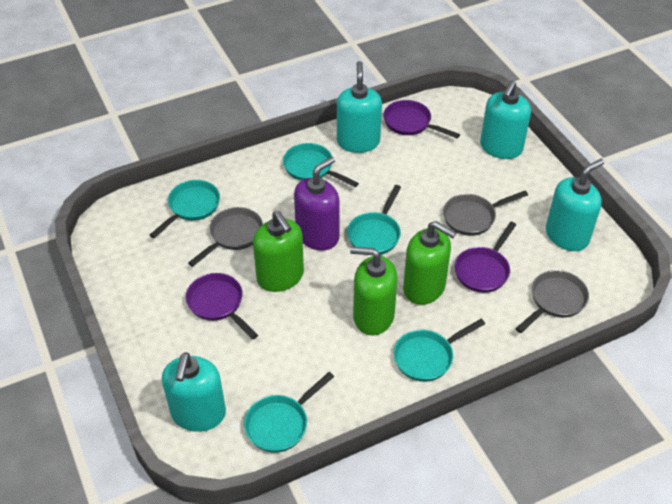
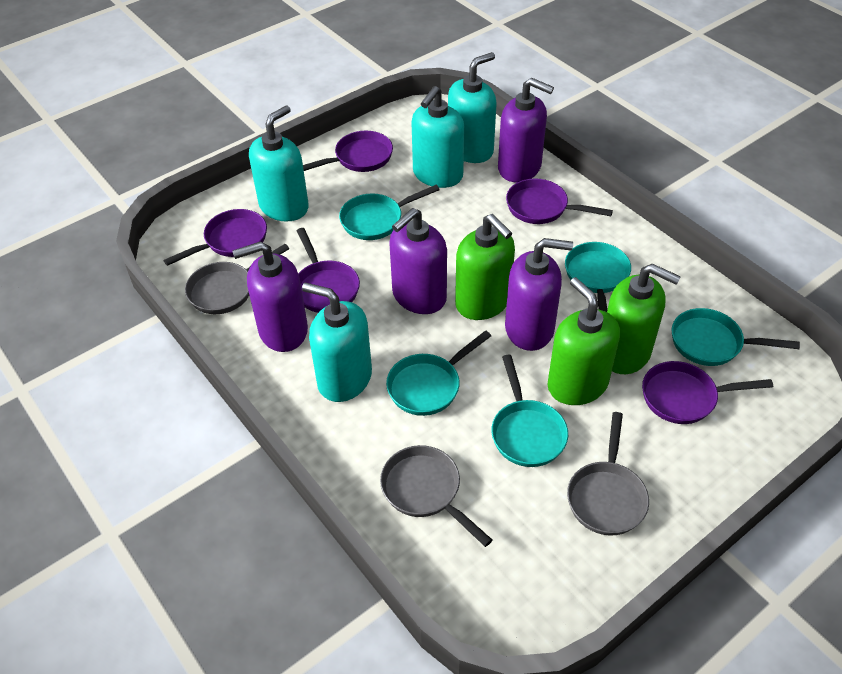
purple pan: 3 -> 5
purple soap dispenser: 1 -> 4

